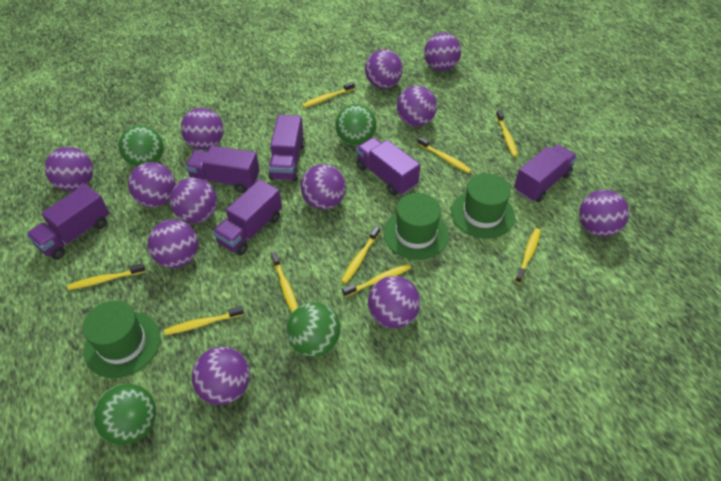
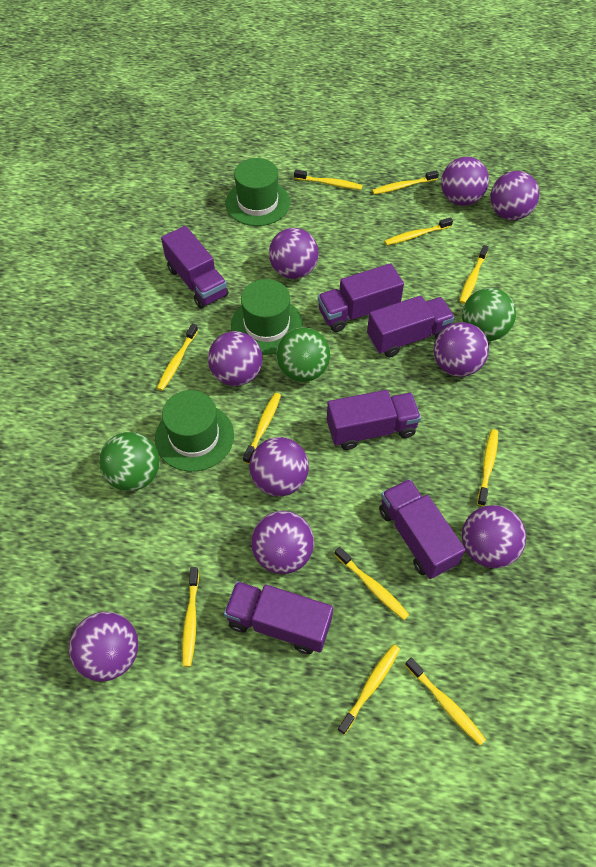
green ball: 4 -> 3
purple ball: 12 -> 9
yellow toothbrush: 9 -> 11

